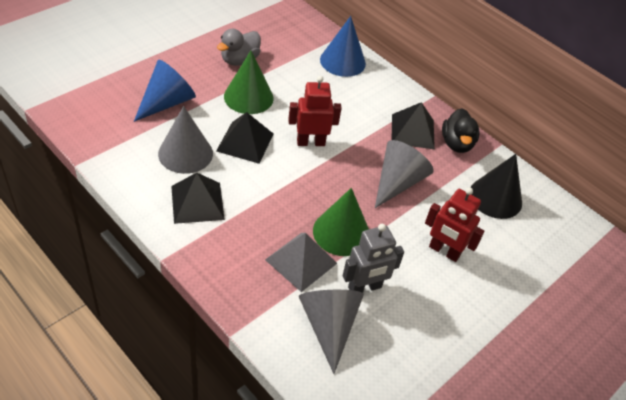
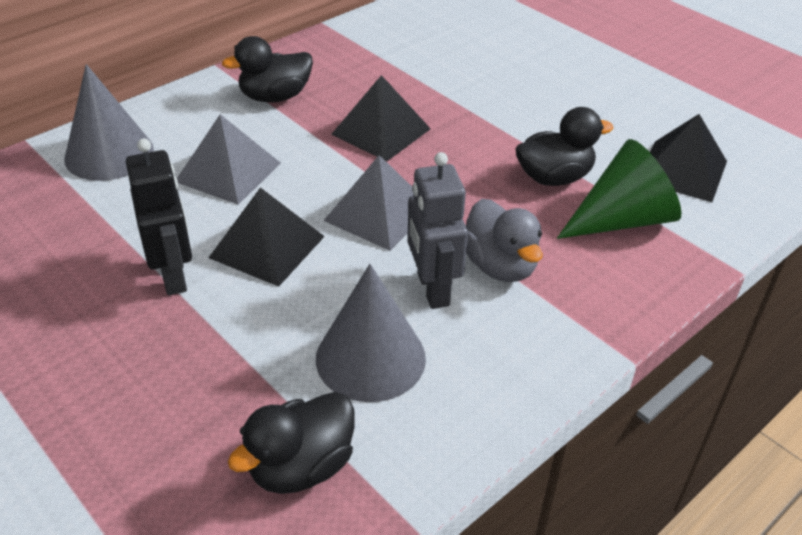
black cone: 1 -> 0
black duck: 1 -> 3
black robot: 0 -> 1
blue cone: 2 -> 0
green cone: 2 -> 1
grey cone: 3 -> 2
grey pyramid: 1 -> 2
red robot: 2 -> 0

